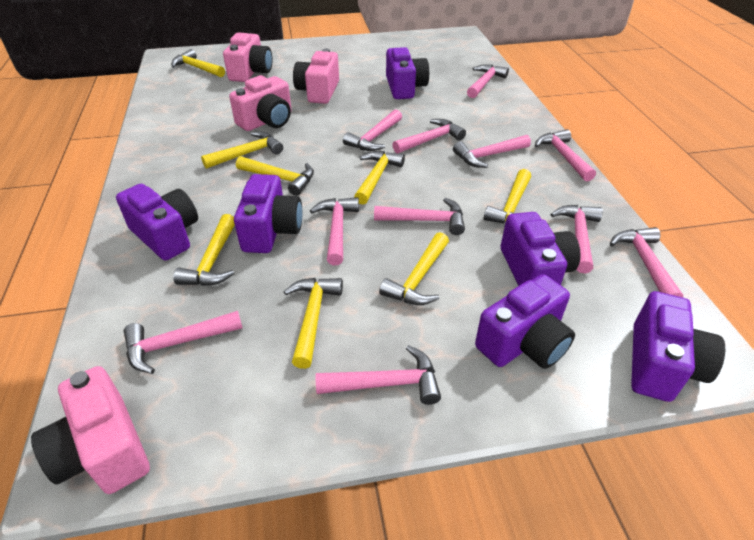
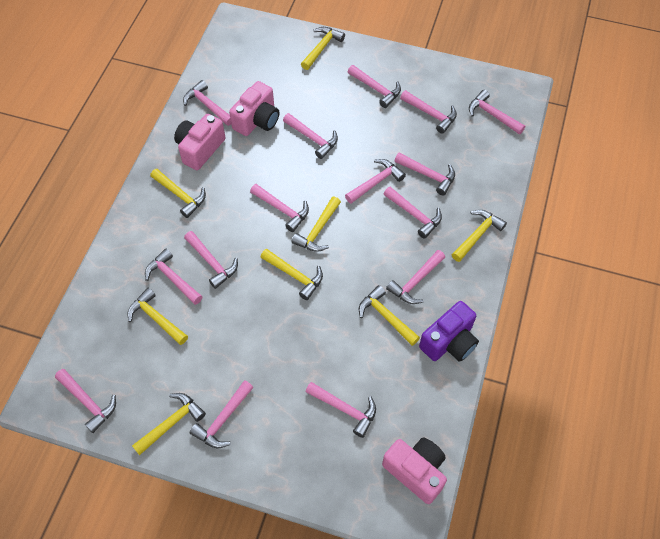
pink camera: 4 -> 3
pink hammer: 11 -> 15
purple camera: 6 -> 1

